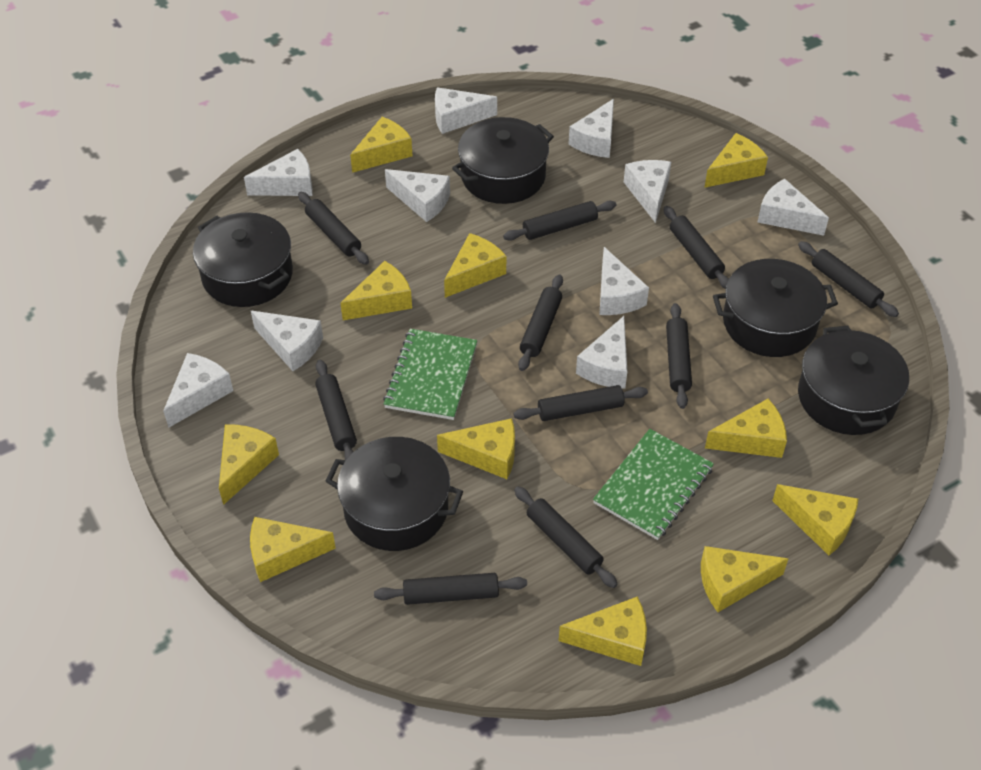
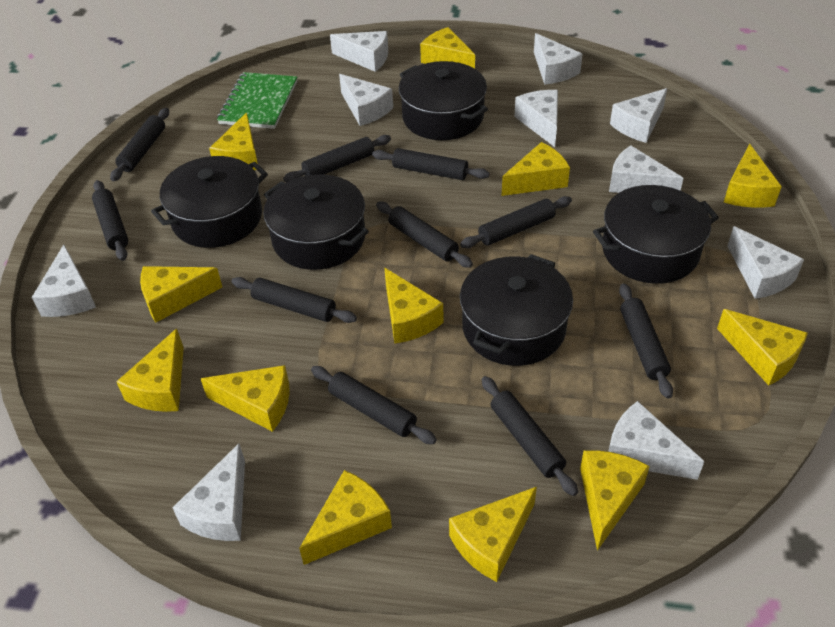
green notebook: 2 -> 1
yellow cheese: 11 -> 12

